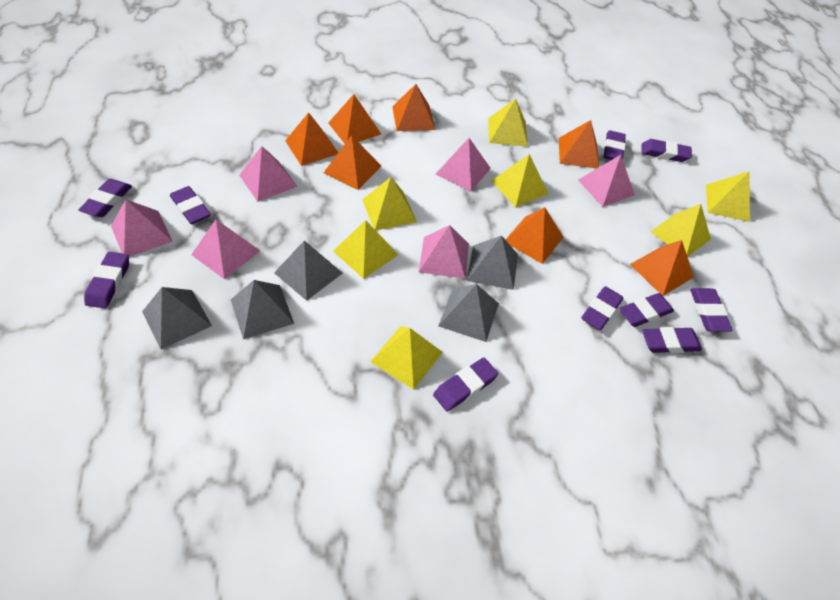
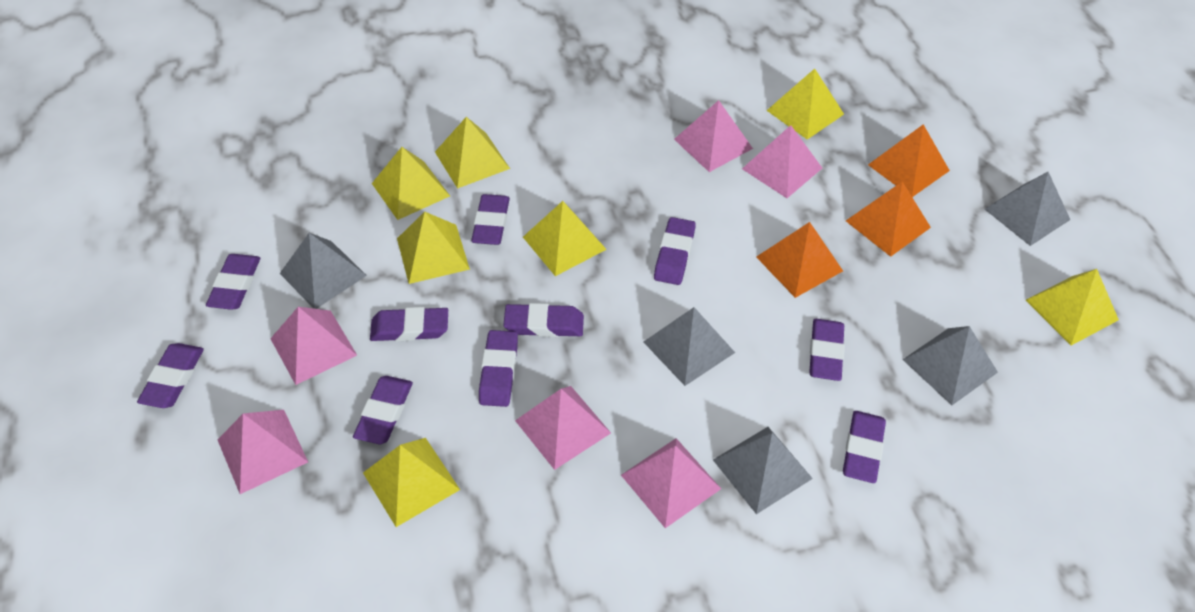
orange pyramid: 7 -> 3

